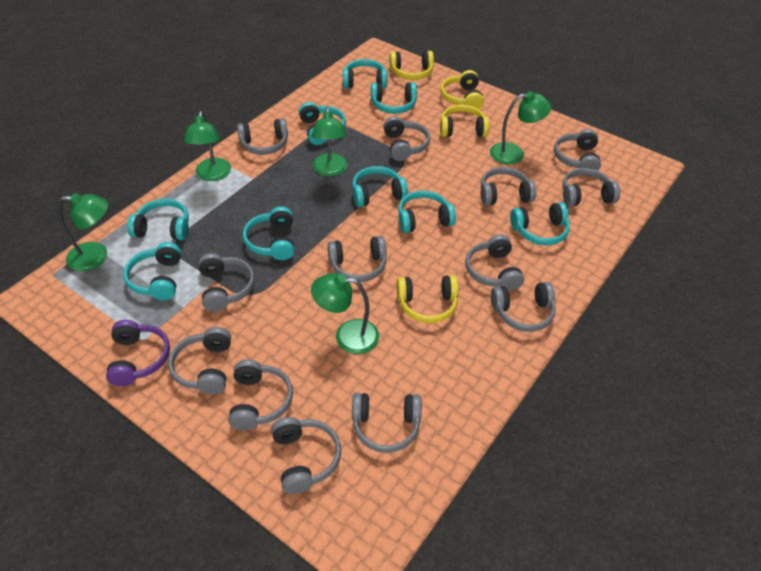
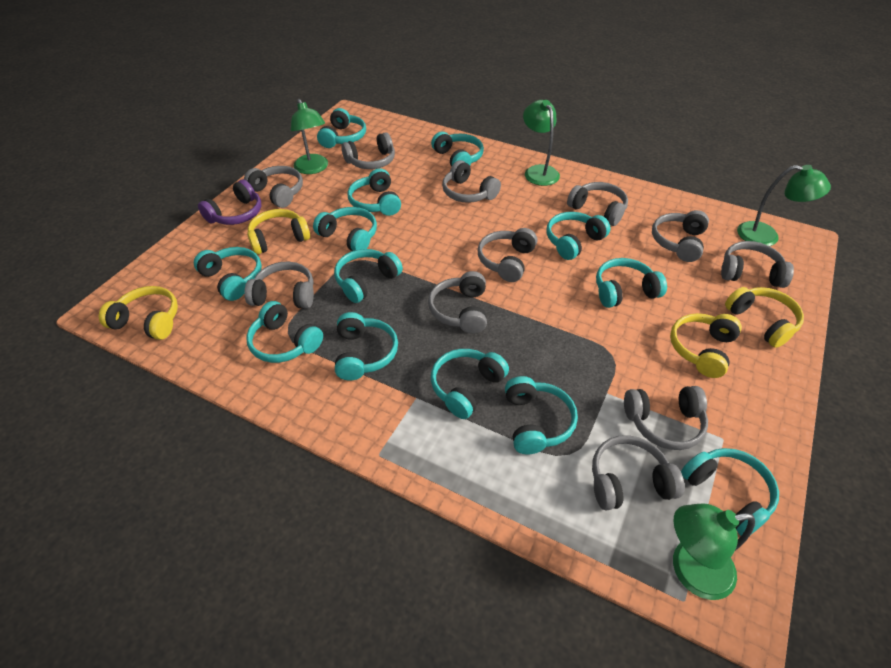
green lamp: 5 -> 4
grey headphones: 13 -> 11
turquoise headphones: 9 -> 13

